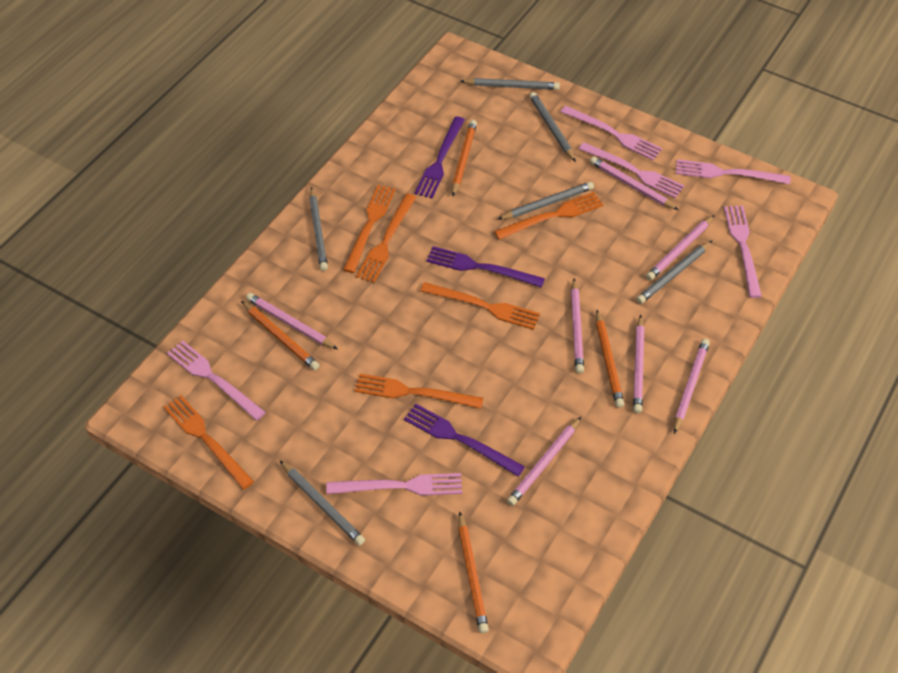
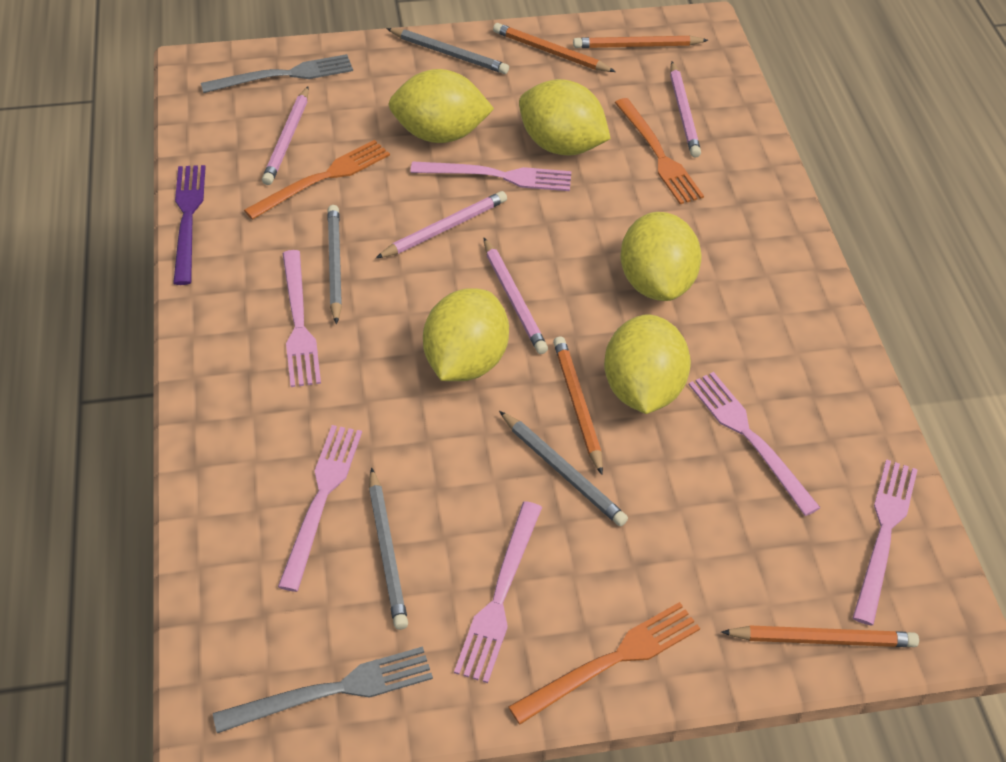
grey fork: 0 -> 2
grey pencil: 6 -> 4
orange fork: 6 -> 3
pink pencil: 7 -> 4
purple fork: 3 -> 1
yellow lemon: 0 -> 5

